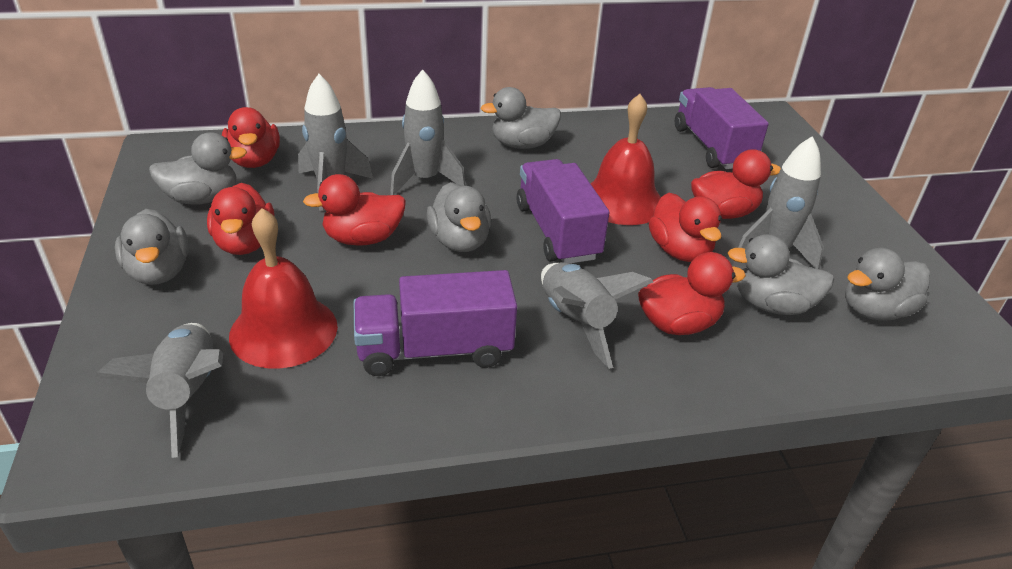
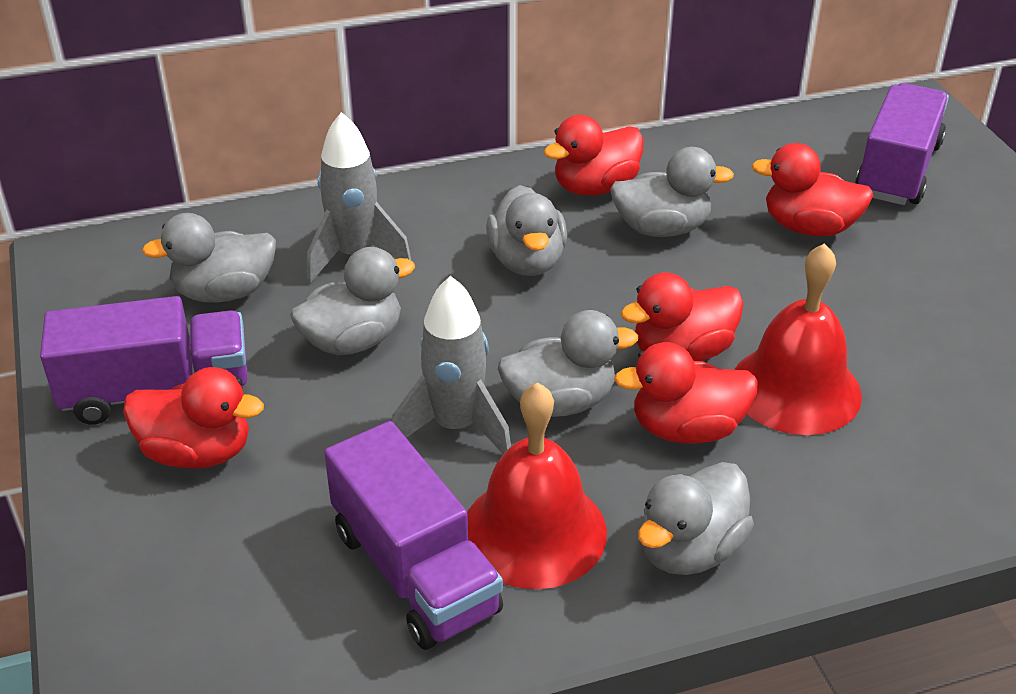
grey rocket: 5 -> 2
red duck: 6 -> 5

